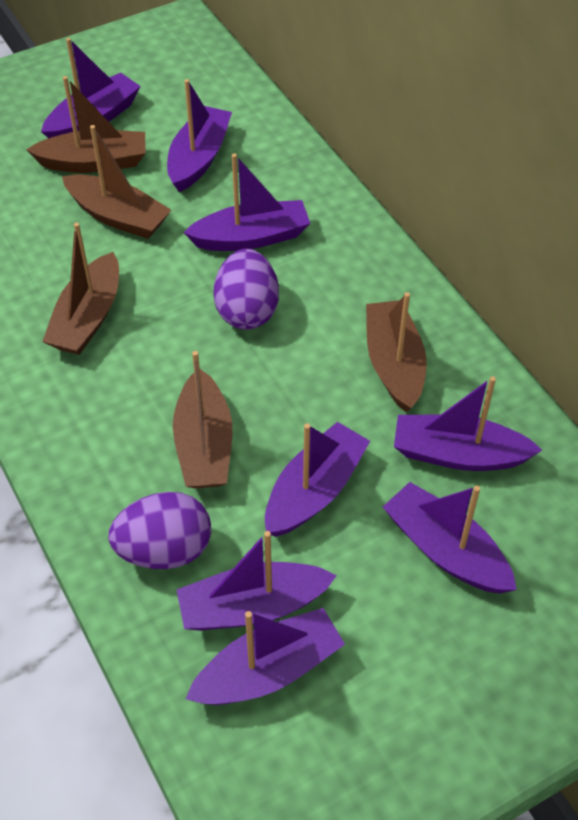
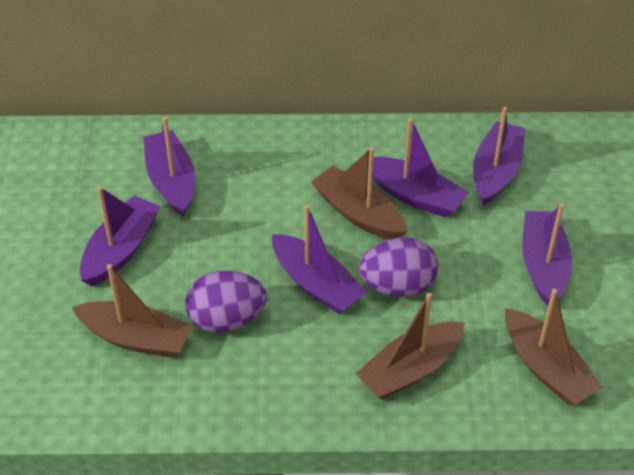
brown boat: 5 -> 4
purple boat: 8 -> 6

